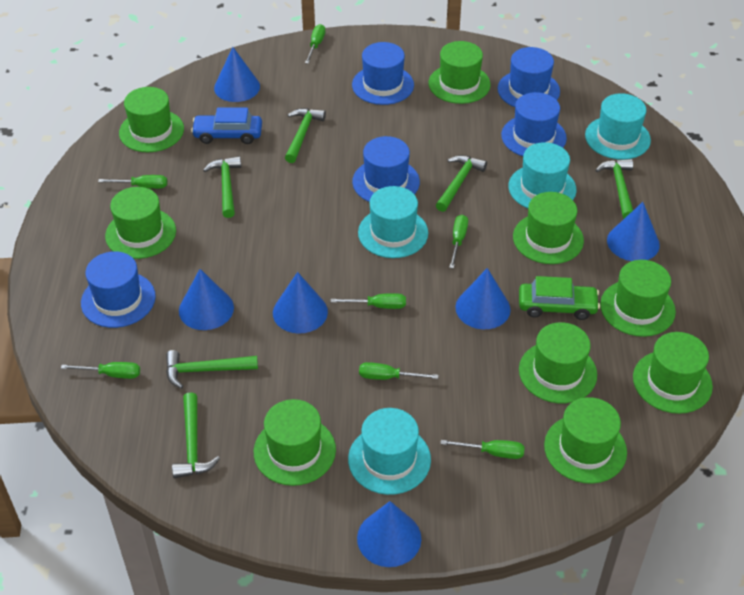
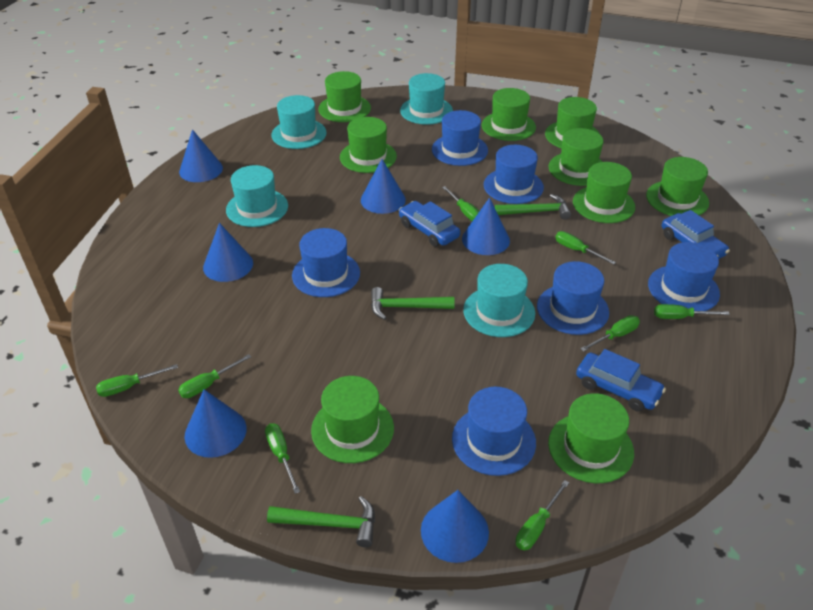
blue car: 1 -> 3
blue hat: 5 -> 6
green car: 1 -> 0
green hammer: 6 -> 3
green screwdriver: 7 -> 8

